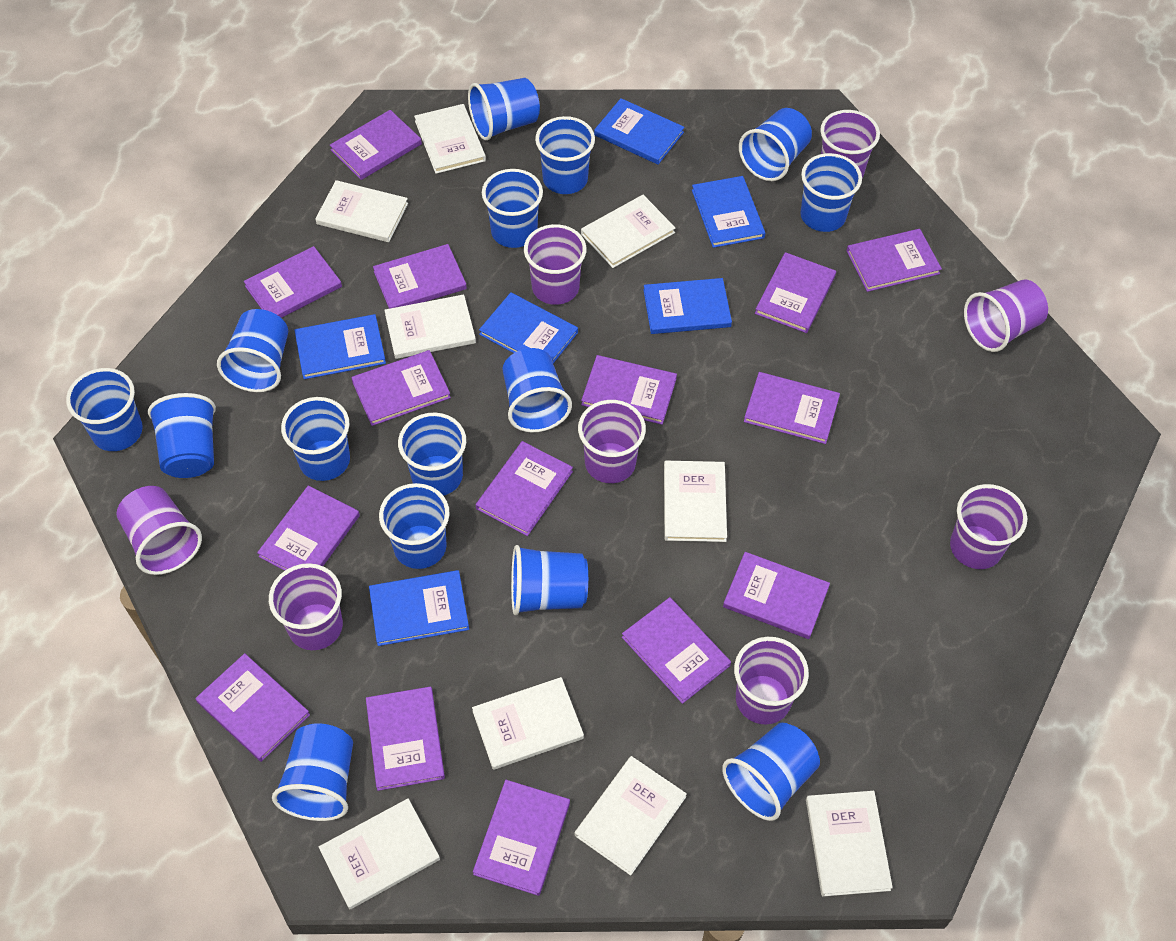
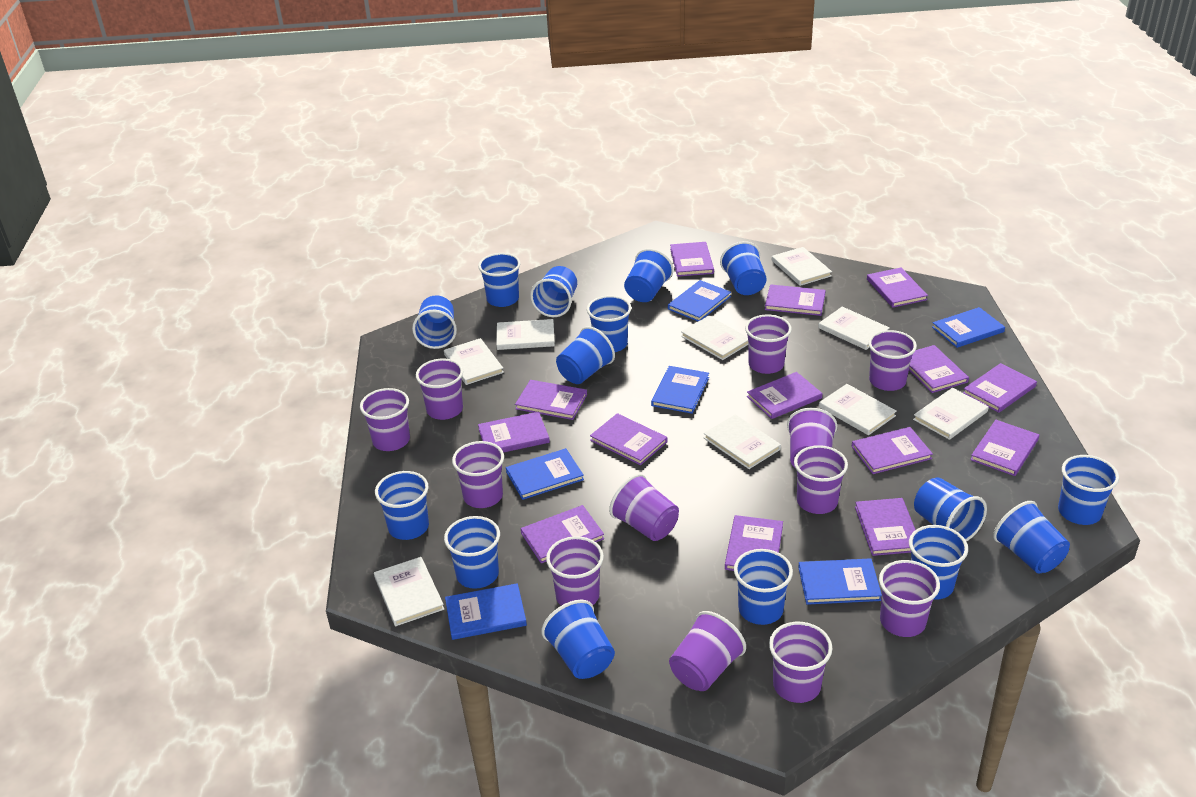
purple book: 15 -> 14
purple cup: 8 -> 12

